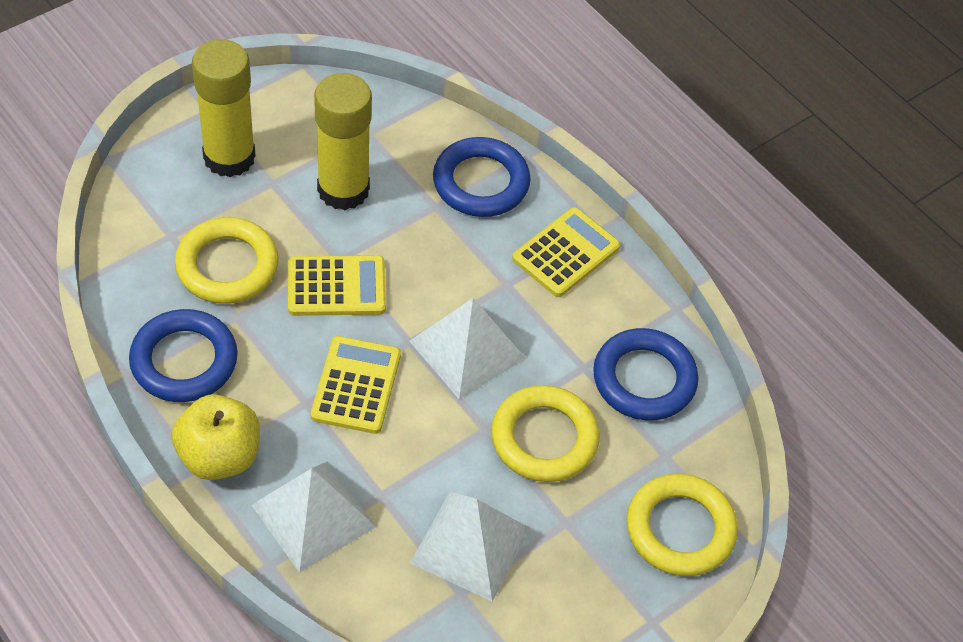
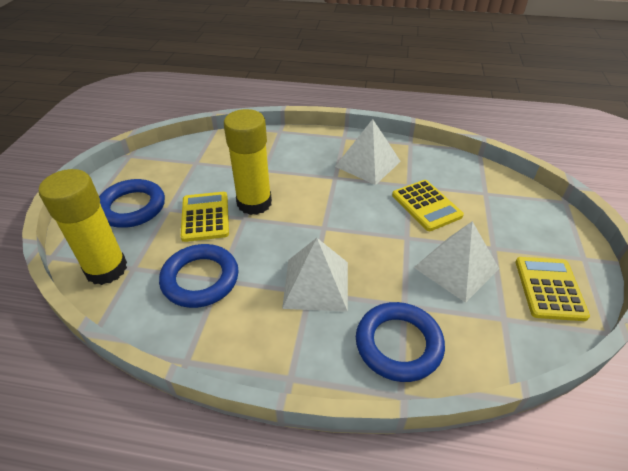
yellow apple: 1 -> 0
yellow ring: 3 -> 0

